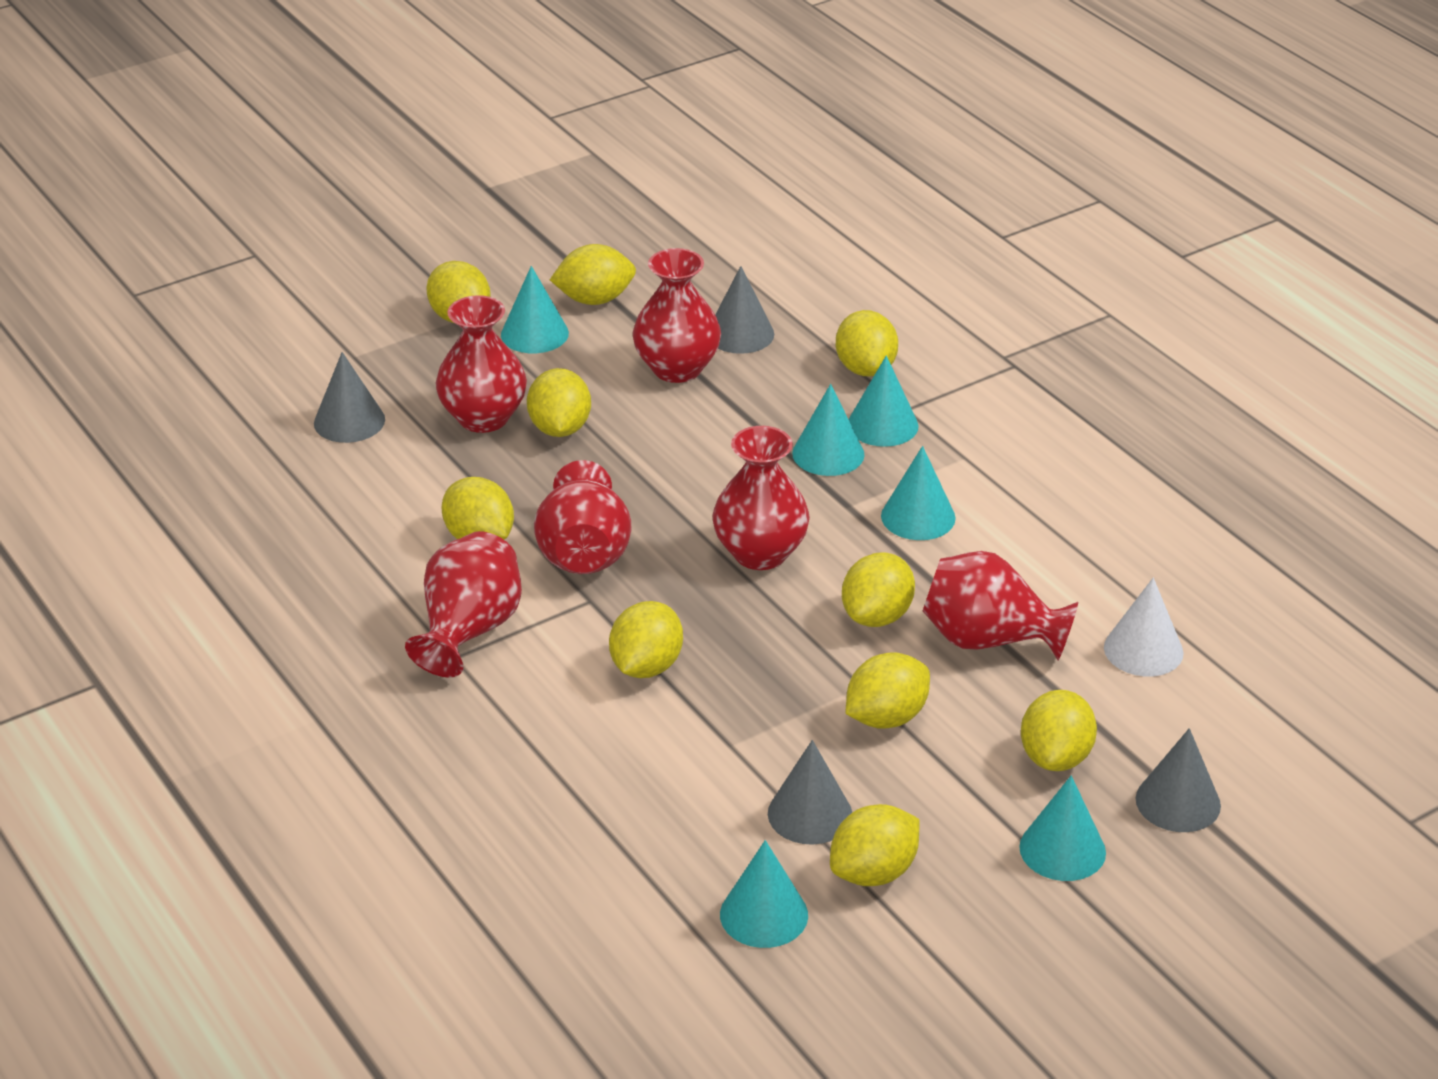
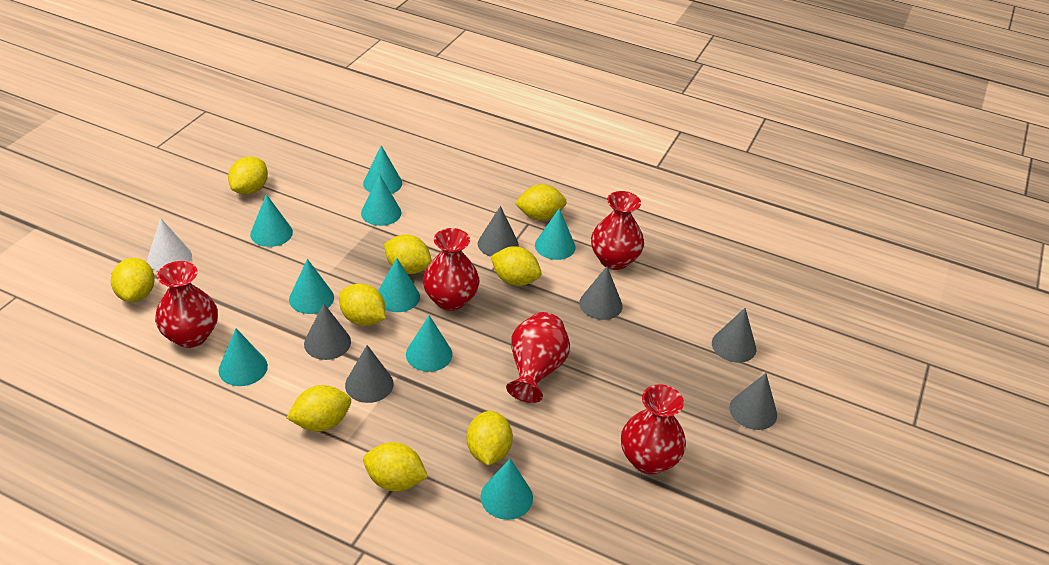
grey cone: 4 -> 6
red vase: 6 -> 5
turquoise cone: 6 -> 9
yellow lemon: 10 -> 9

